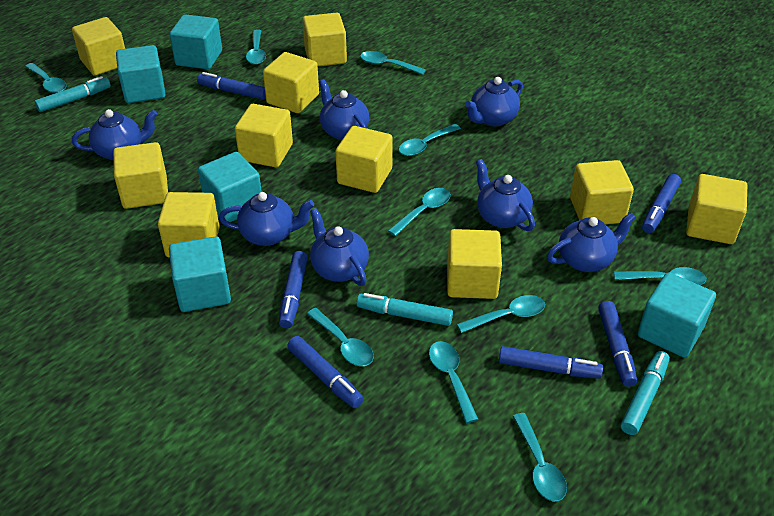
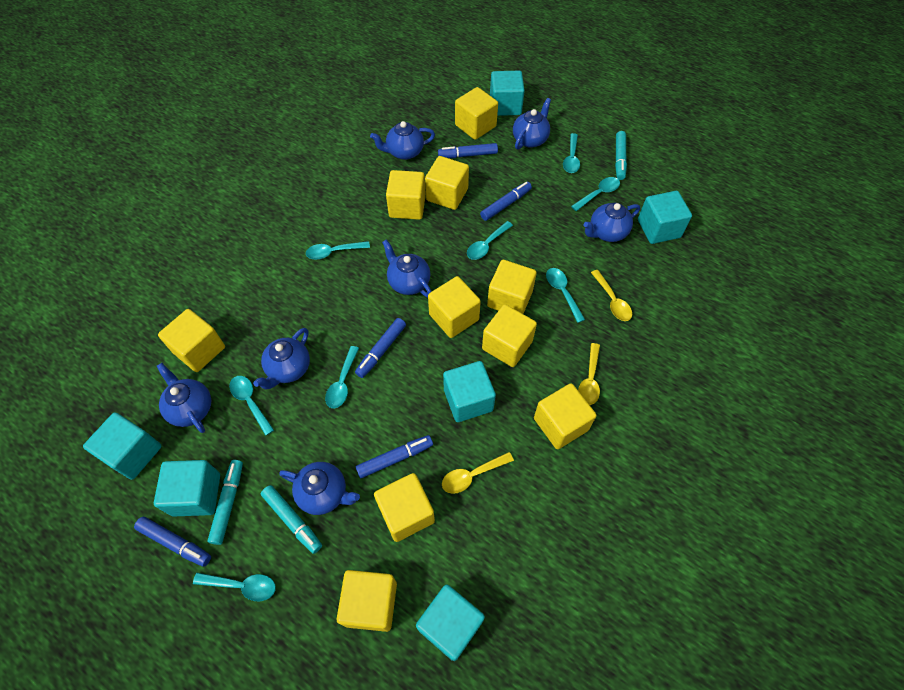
blue marker: 6 -> 5
turquoise cube: 5 -> 6
turquoise spoon: 10 -> 8
yellow spoon: 0 -> 3

